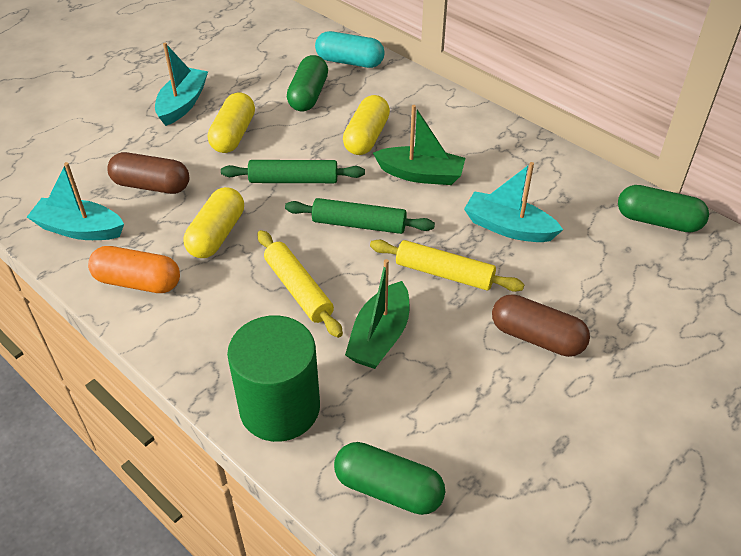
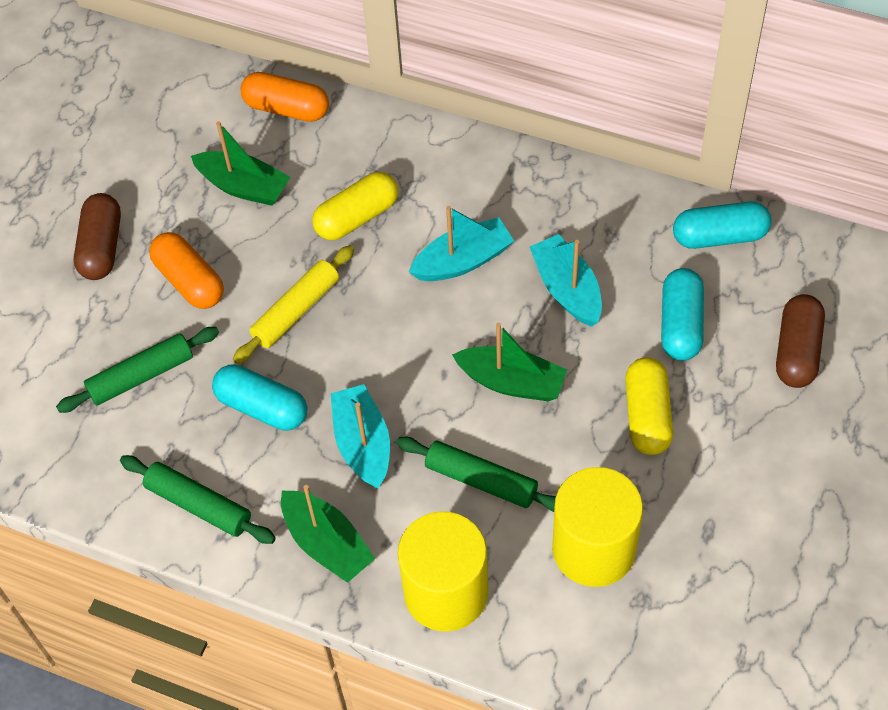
green boat: 2 -> 3
green capsule: 3 -> 0
green cylinder: 1 -> 0
green rolling pin: 2 -> 3
orange capsule: 1 -> 2
turquoise capsule: 1 -> 3
yellow capsule: 3 -> 2
yellow cylinder: 0 -> 2
yellow rolling pin: 2 -> 1

